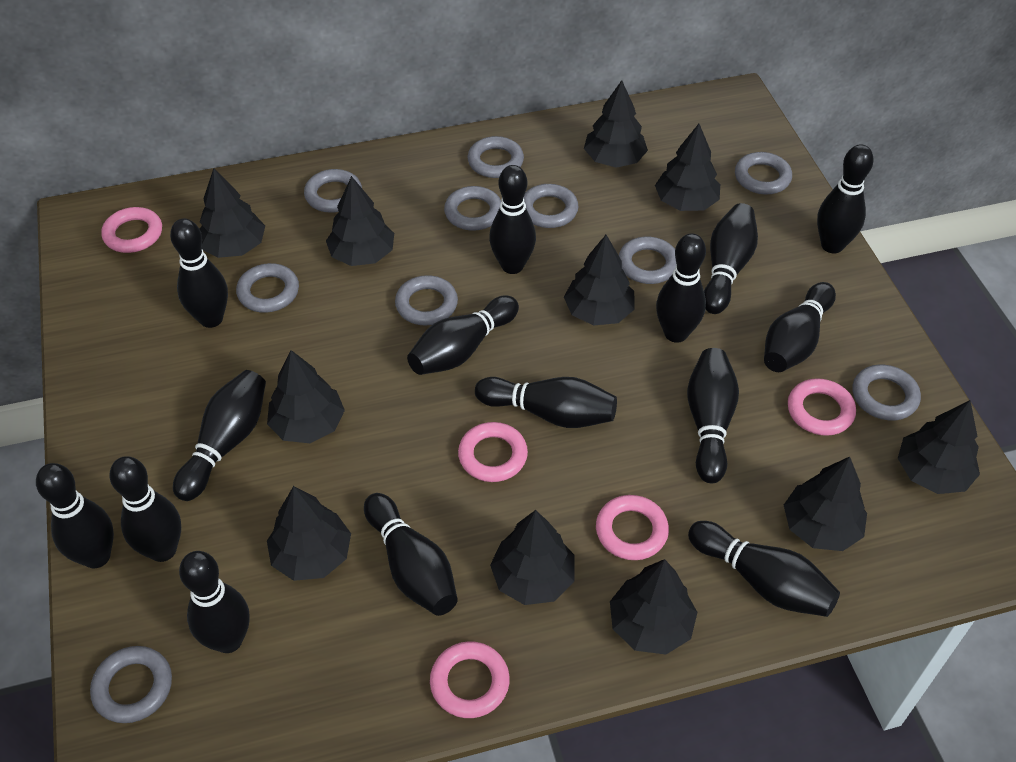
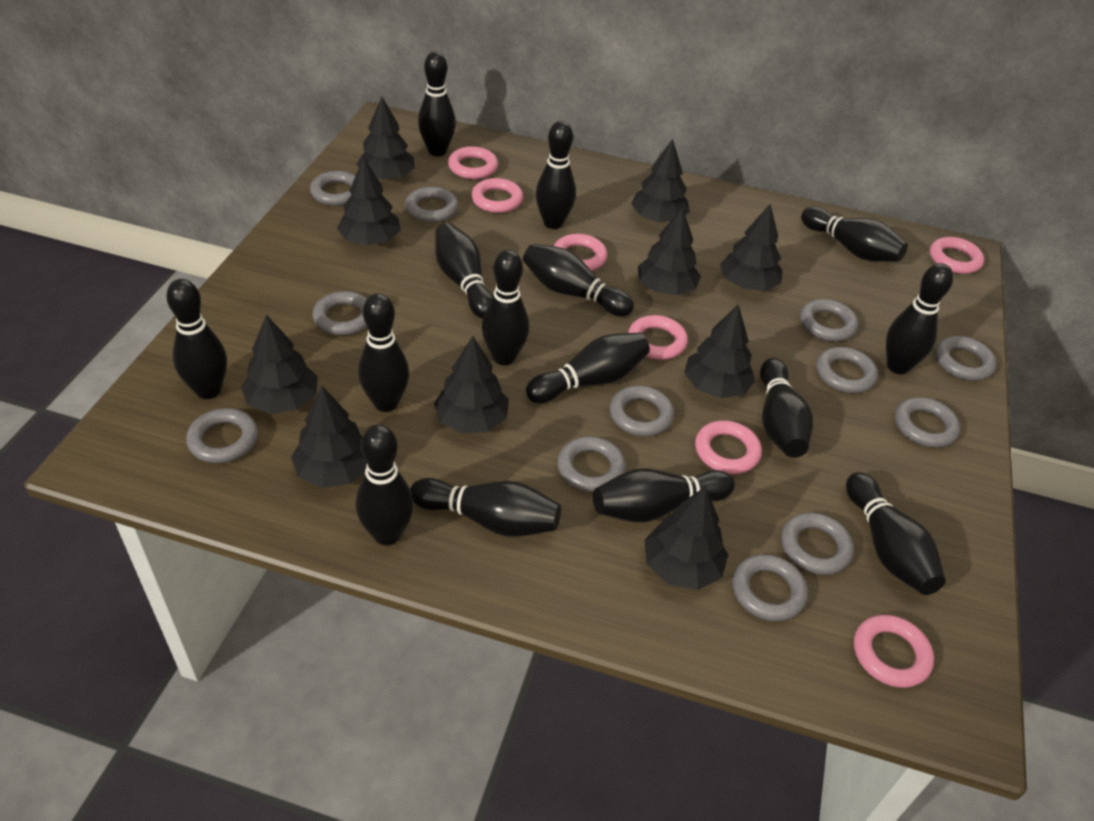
black tree: 11 -> 10
grey ring: 10 -> 12
pink ring: 5 -> 7

